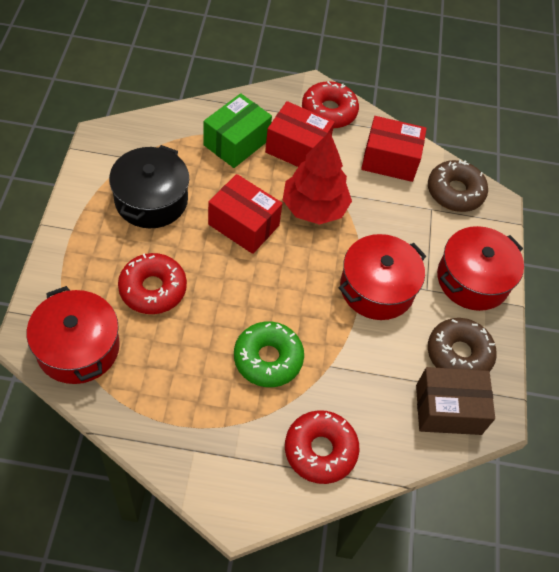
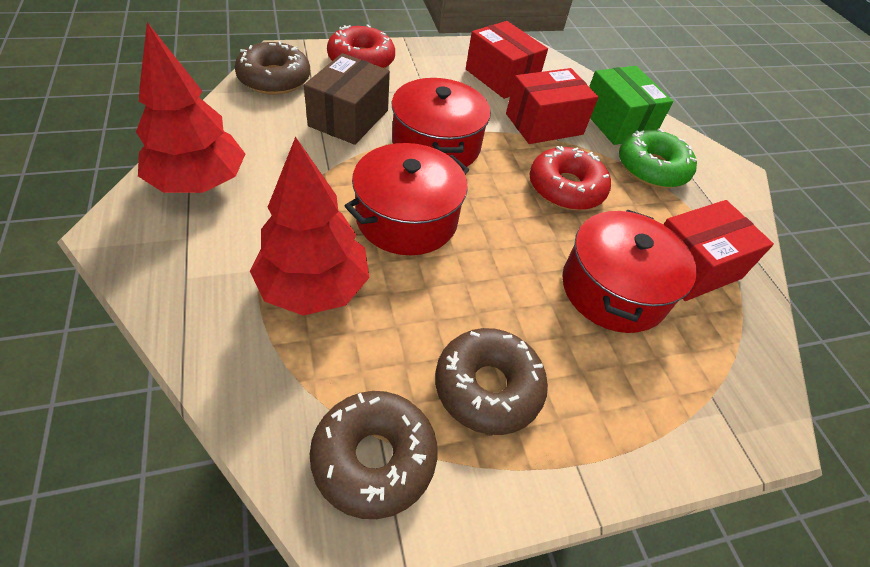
black pot: 1 -> 0
brown donut: 2 -> 3
red donut: 3 -> 2
red tree: 1 -> 2

